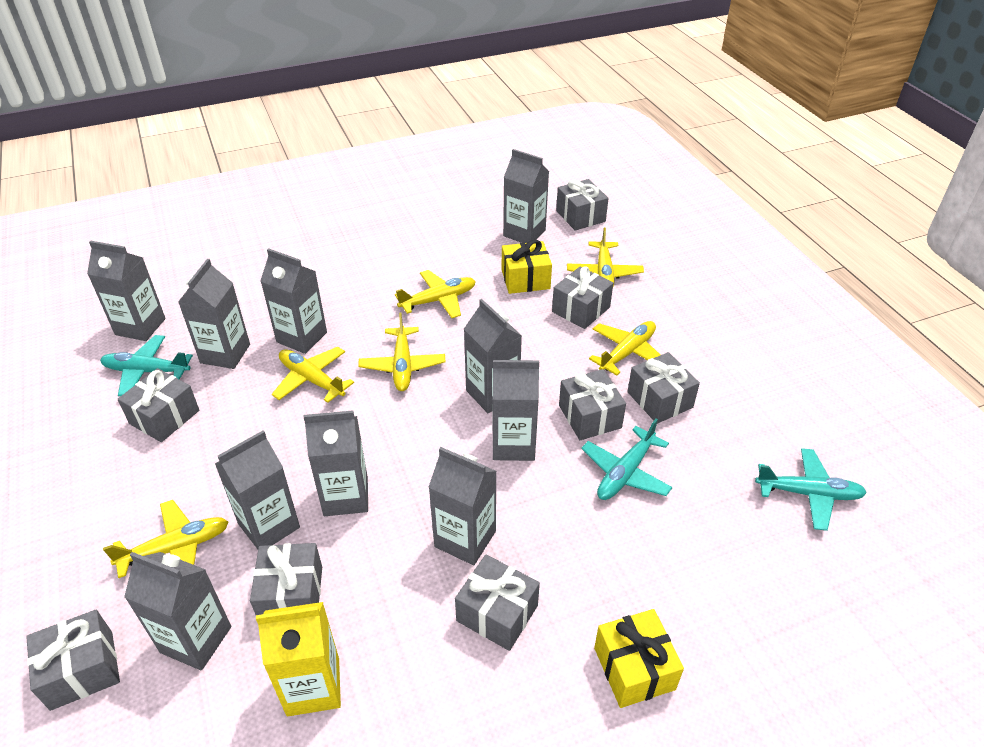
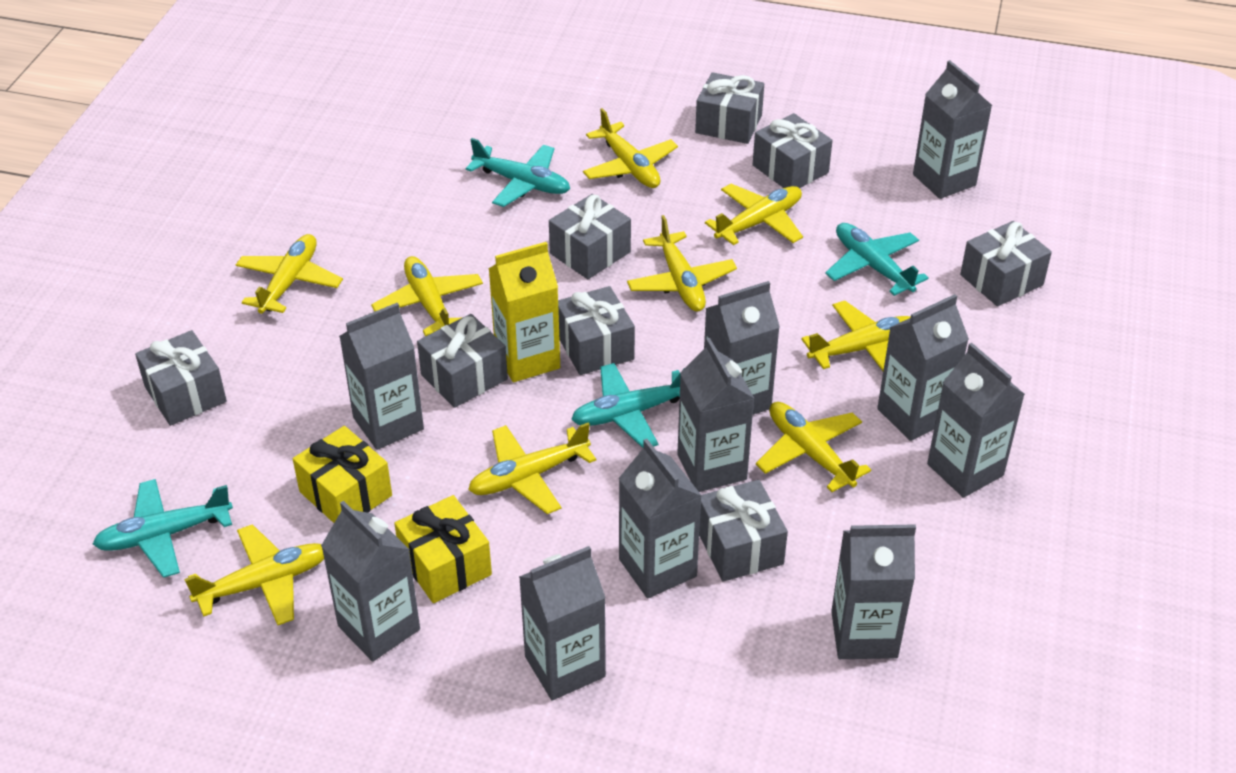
turquoise plane: 3 -> 4
yellow plane: 6 -> 9

